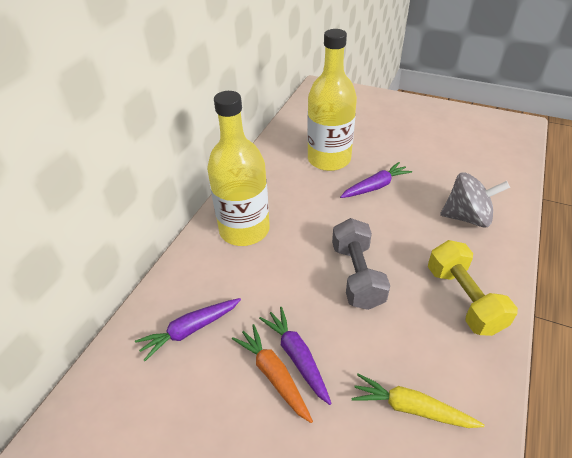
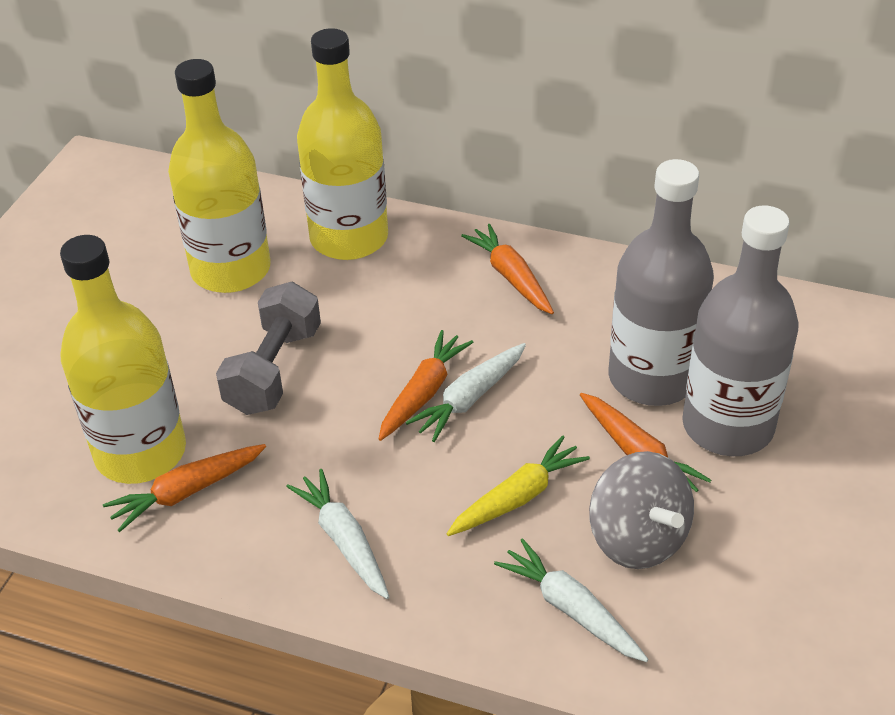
grey bottle: 0 -> 2
orange carrot: 1 -> 4
purple carrot: 3 -> 0
white carrot: 0 -> 3
yellow bottle: 2 -> 3
yellow dumbbell: 1 -> 0

